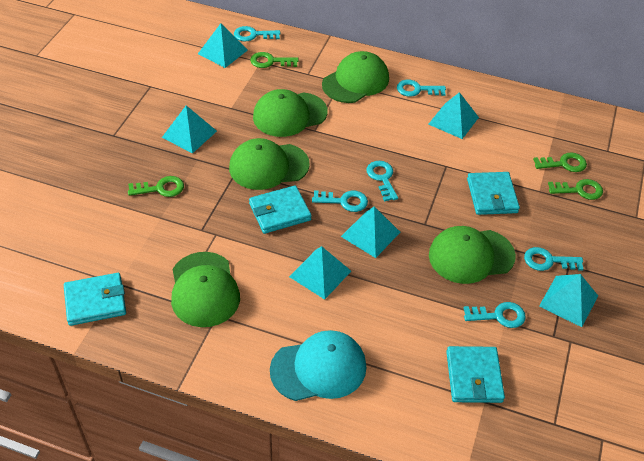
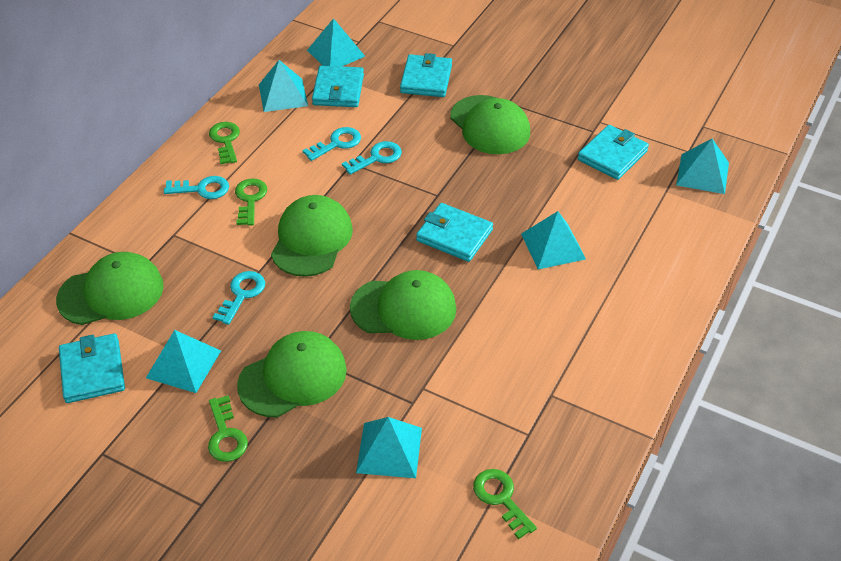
turquoise cap: 1 -> 0
turquoise key: 6 -> 4
turquoise wallet: 4 -> 5

